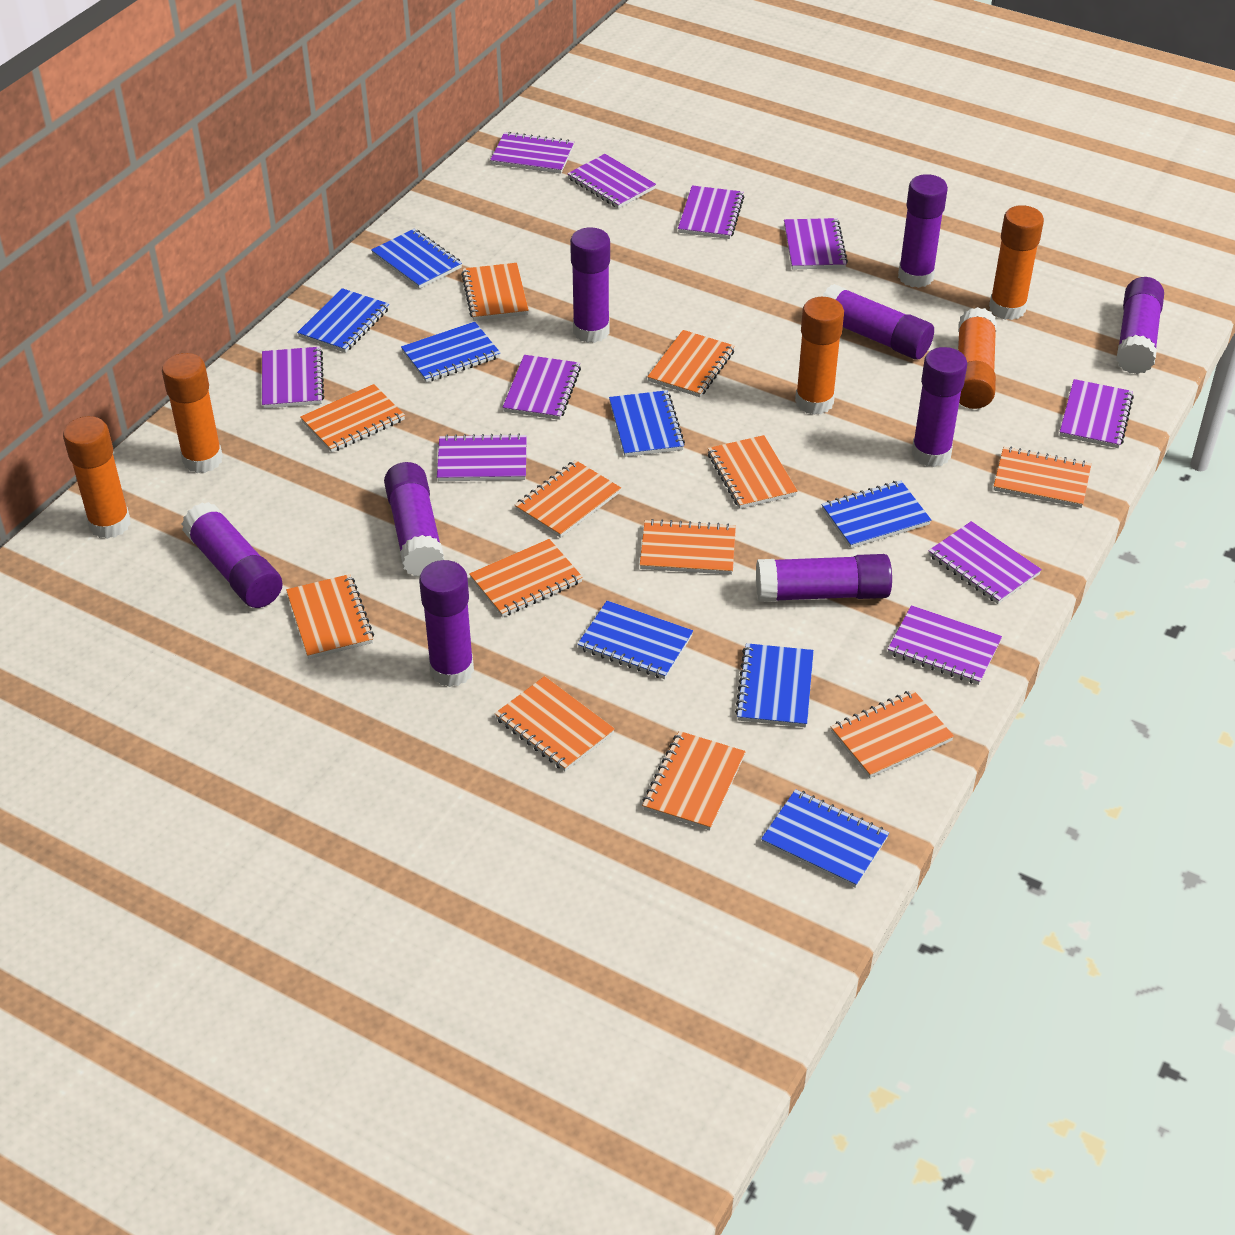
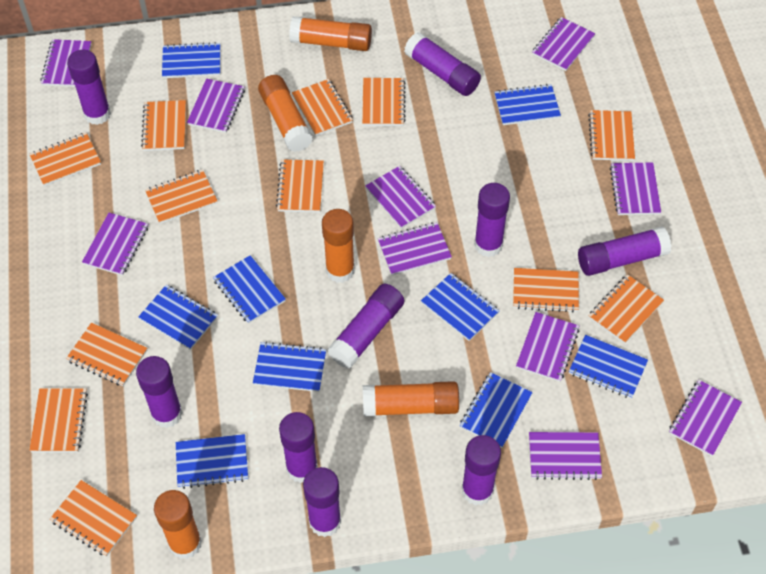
blue notebook: 8 -> 9

